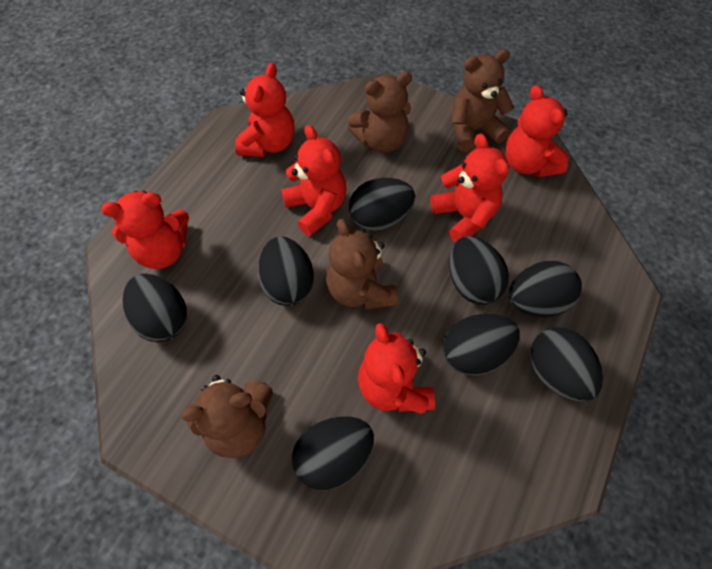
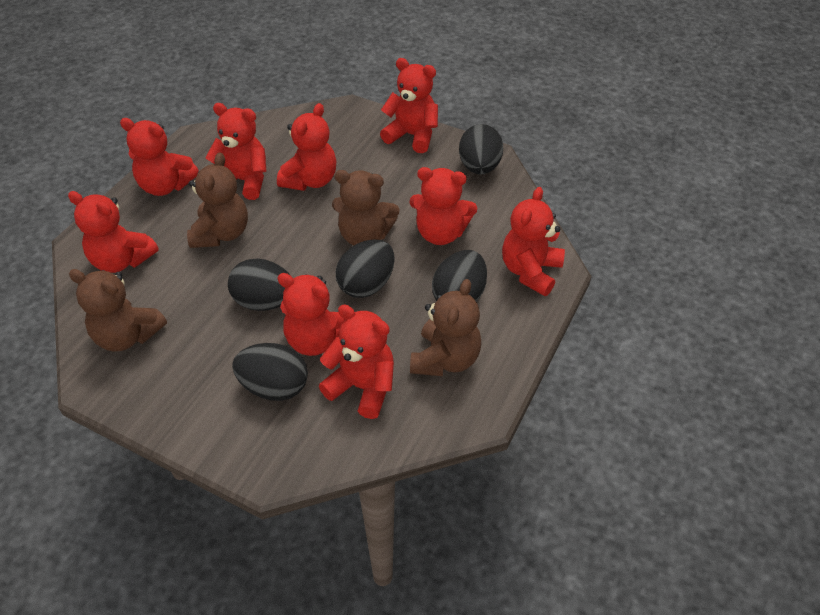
black egg: 8 -> 5
red teddy bear: 6 -> 9

